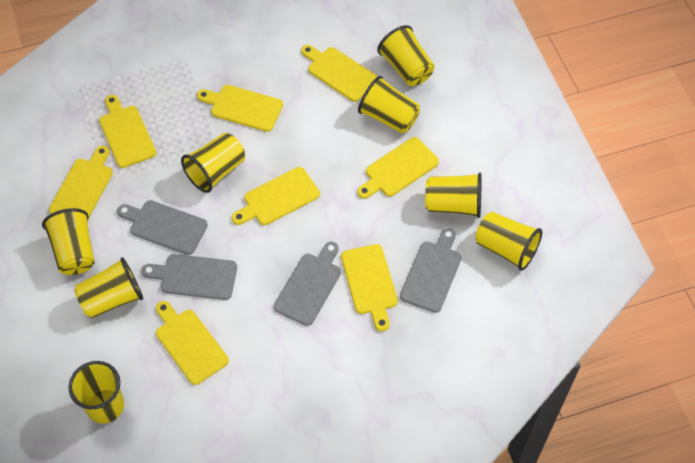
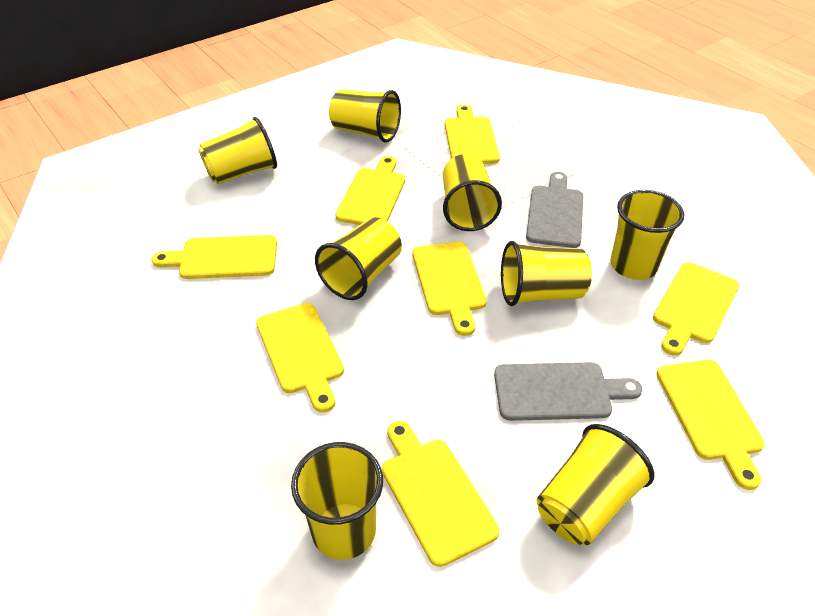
grey cutting board: 4 -> 2

